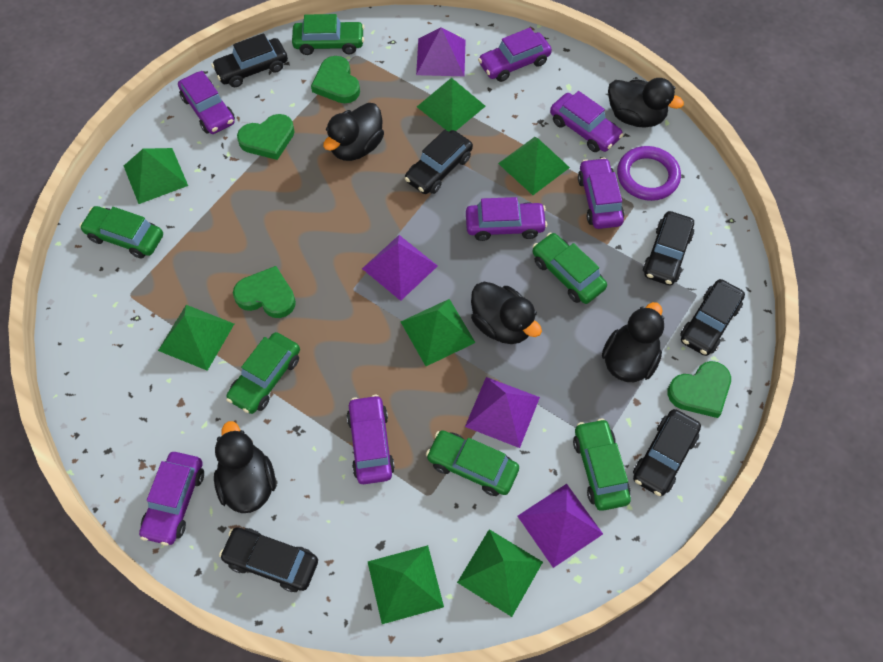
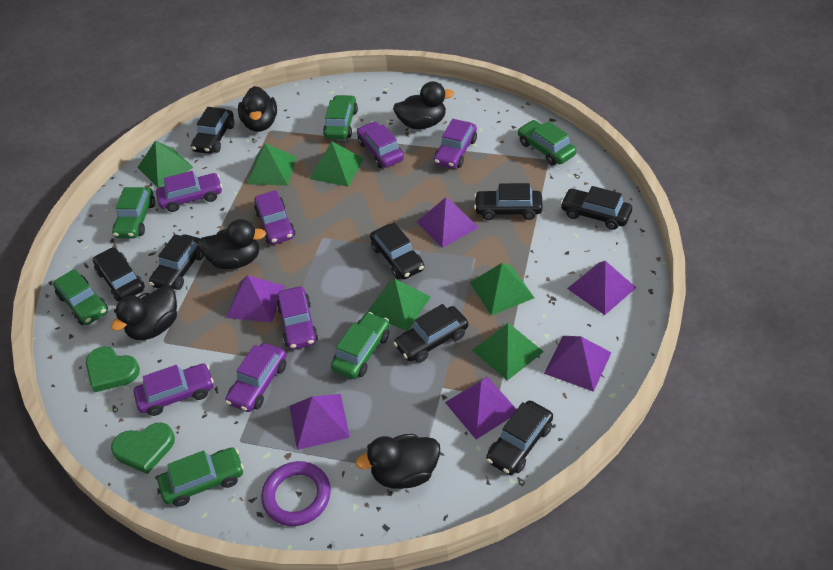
black car: 6 -> 8
green heart: 4 -> 2
green pyramid: 7 -> 6
purple pyramid: 4 -> 6

